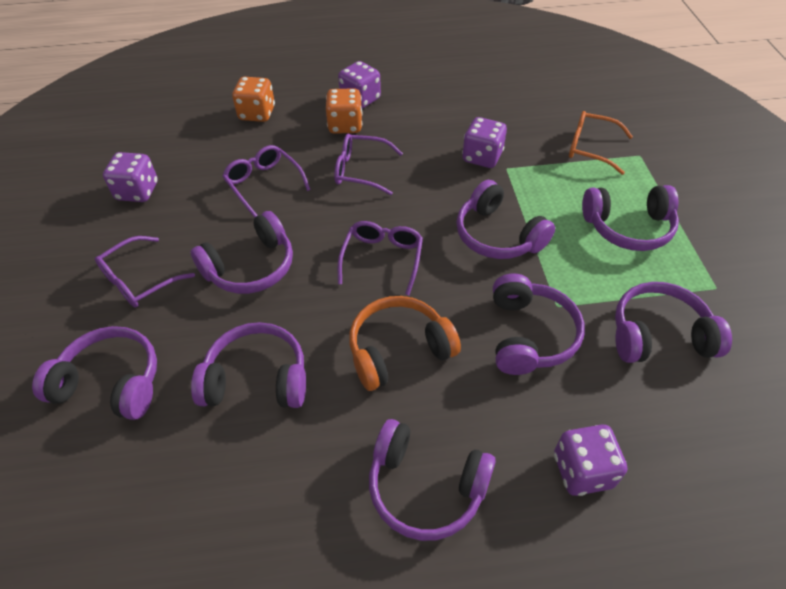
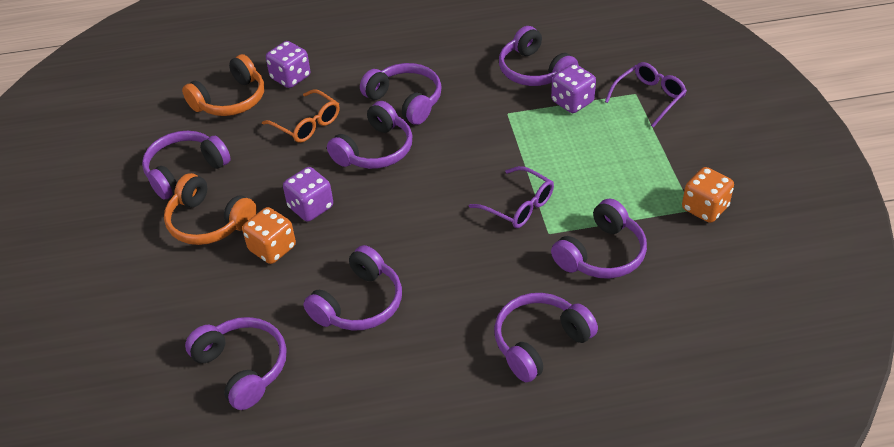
orange headphones: 1 -> 2
purple dice: 4 -> 3
purple glasses: 4 -> 2

